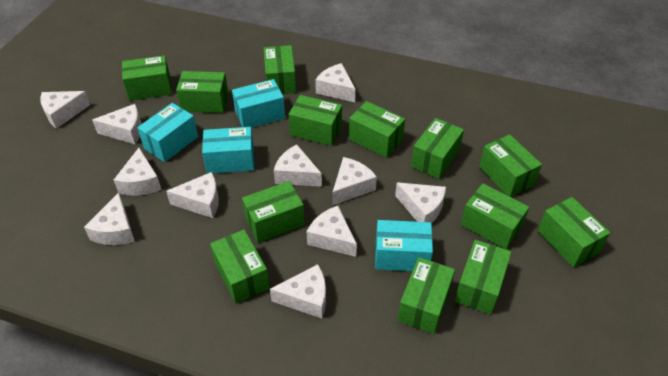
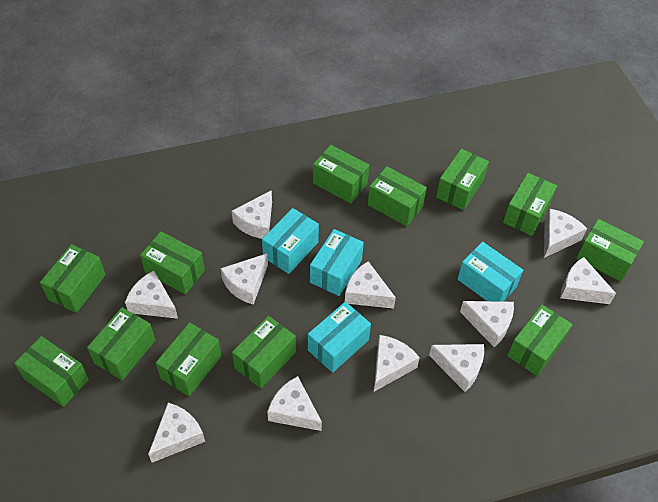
green box: 13 -> 12

